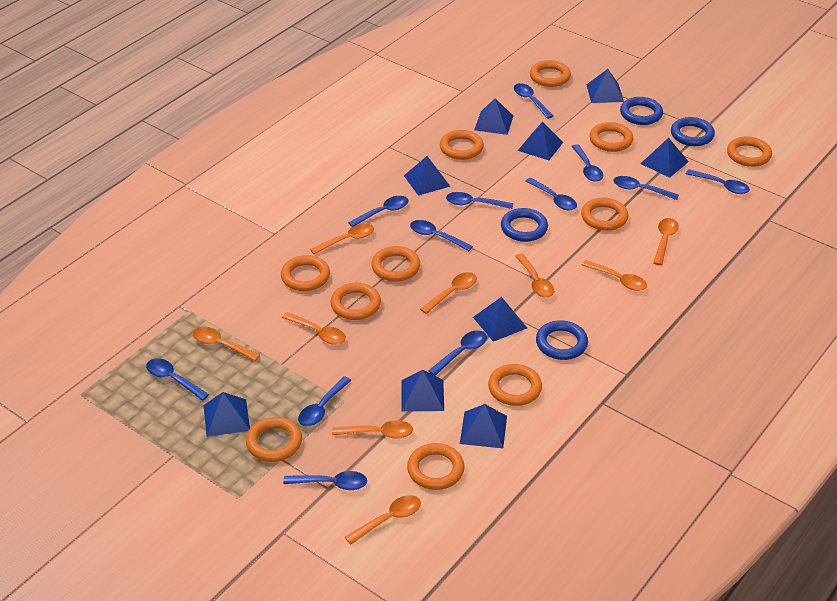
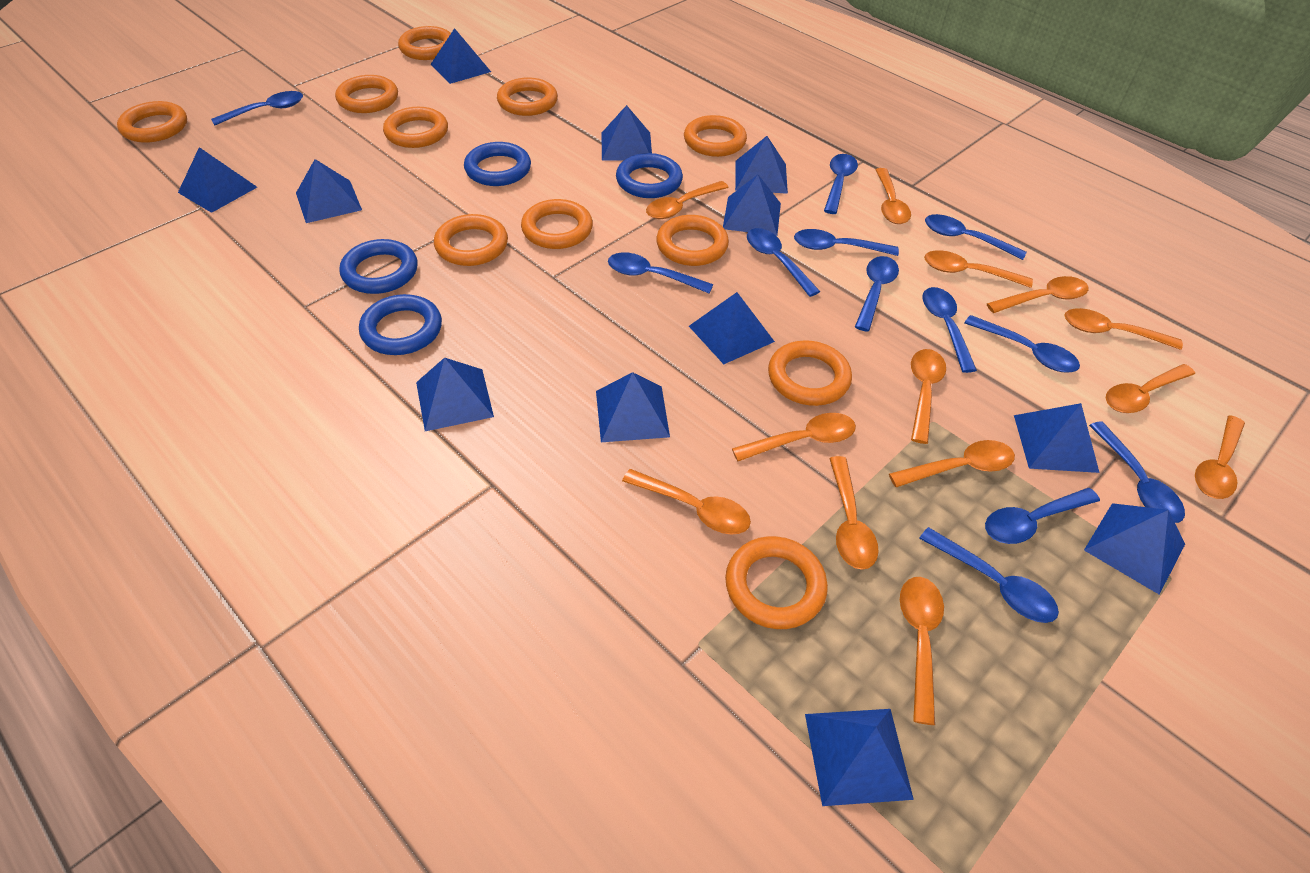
blue pyramid: 9 -> 12
orange spoon: 9 -> 13

